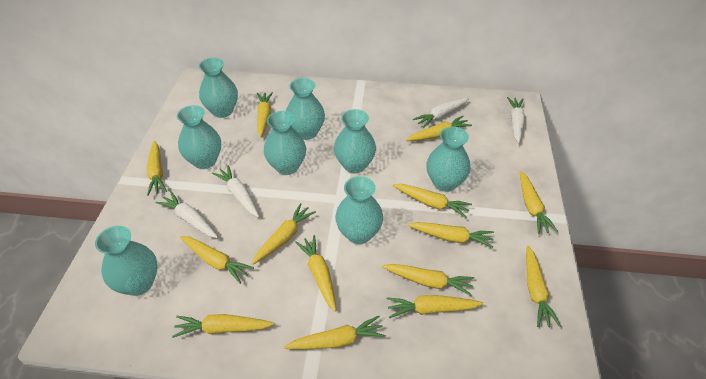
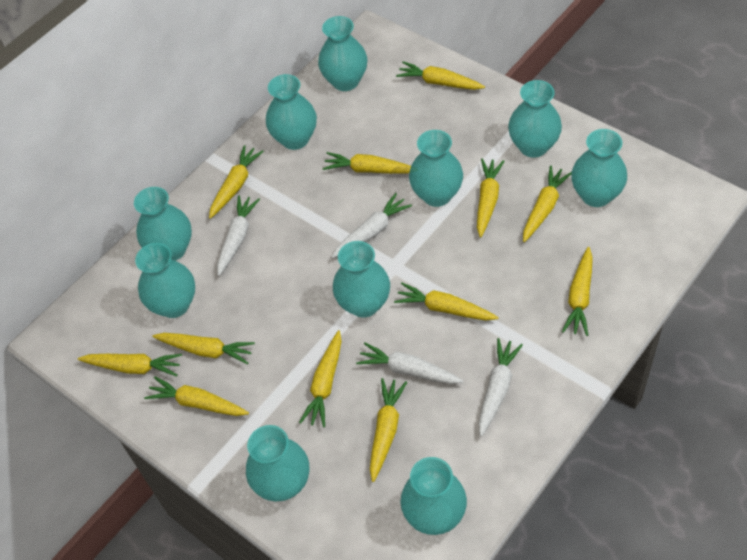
turquoise vase: 8 -> 10
yellow carrot: 14 -> 12

